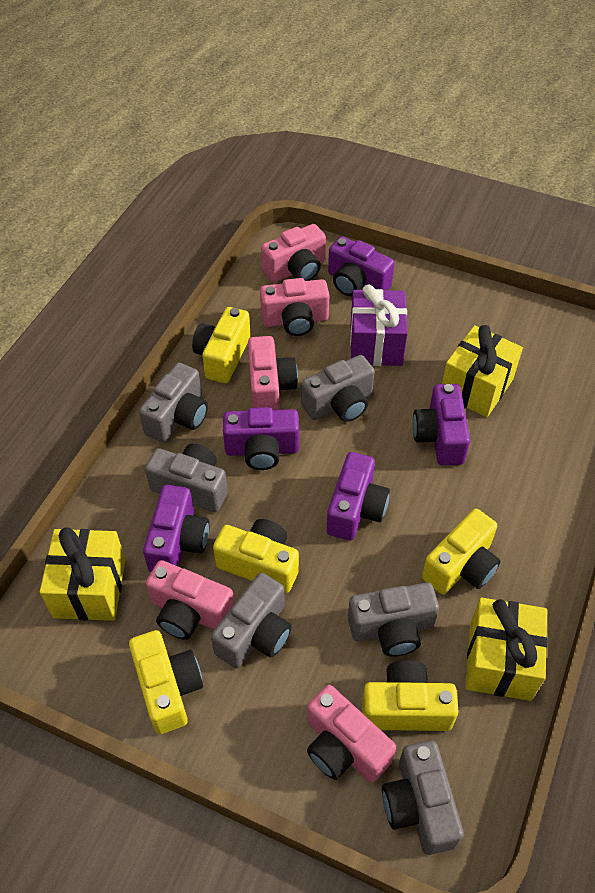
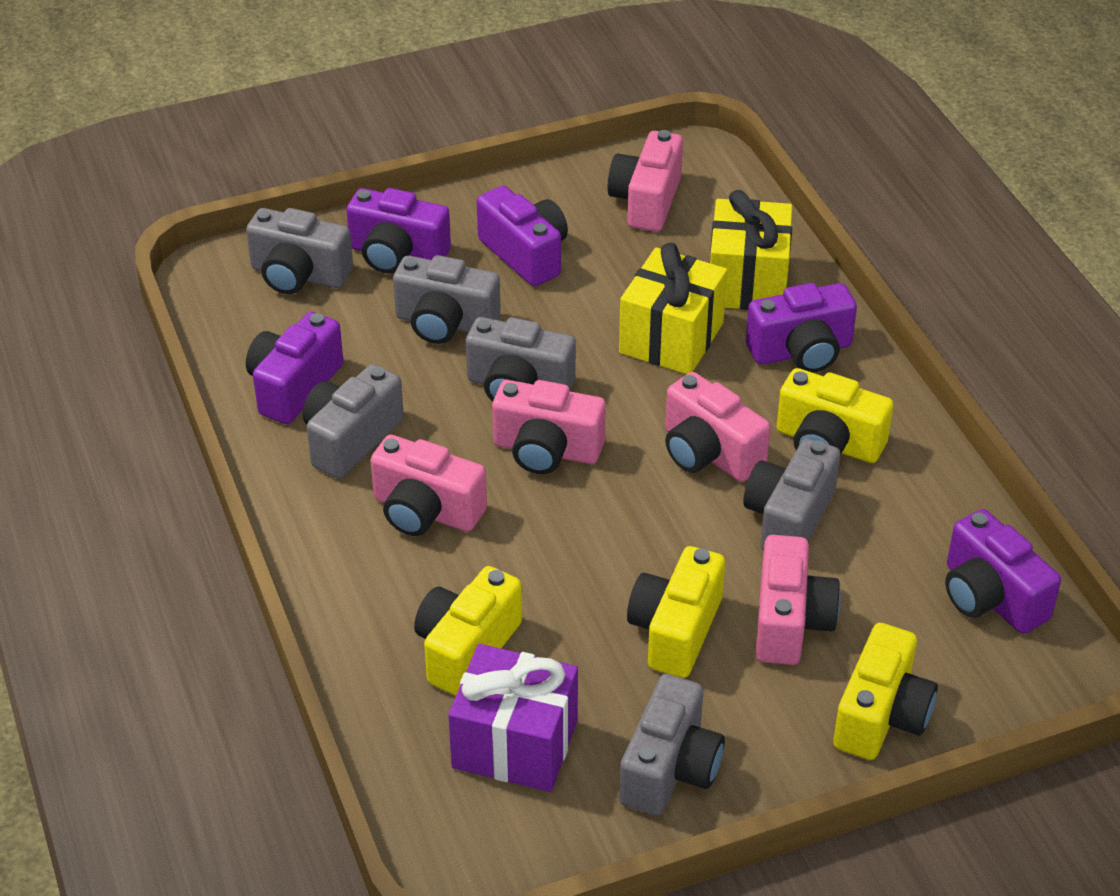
yellow camera: 5 -> 4
yellow gift: 3 -> 2

